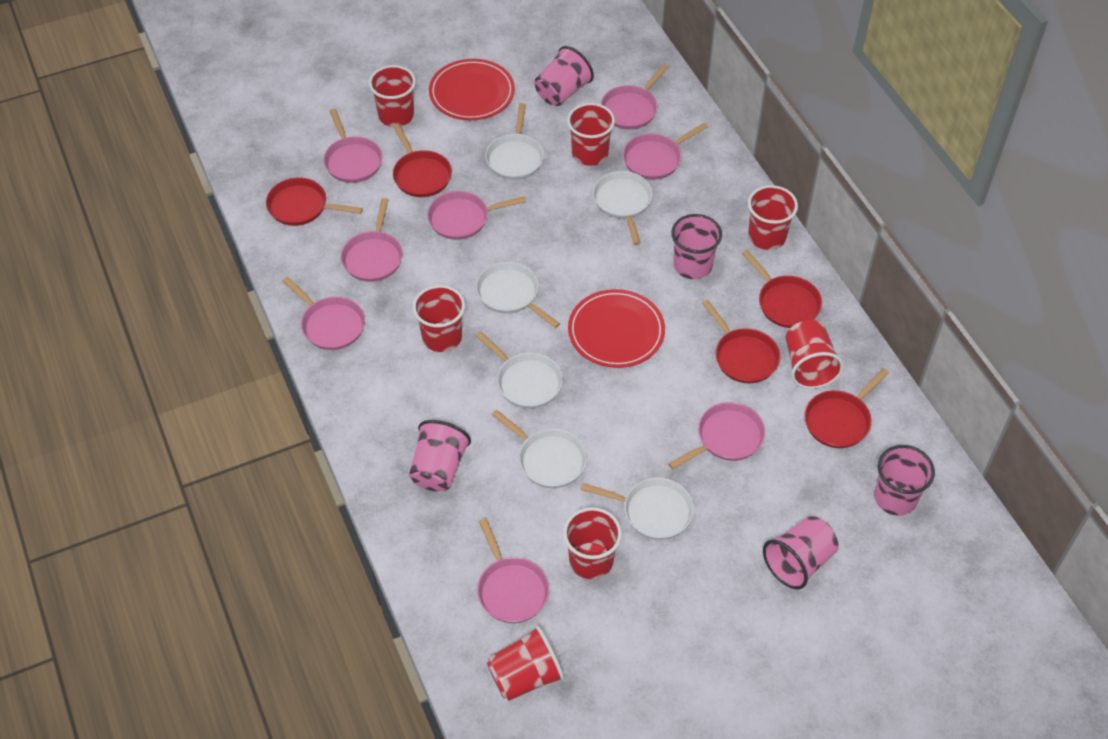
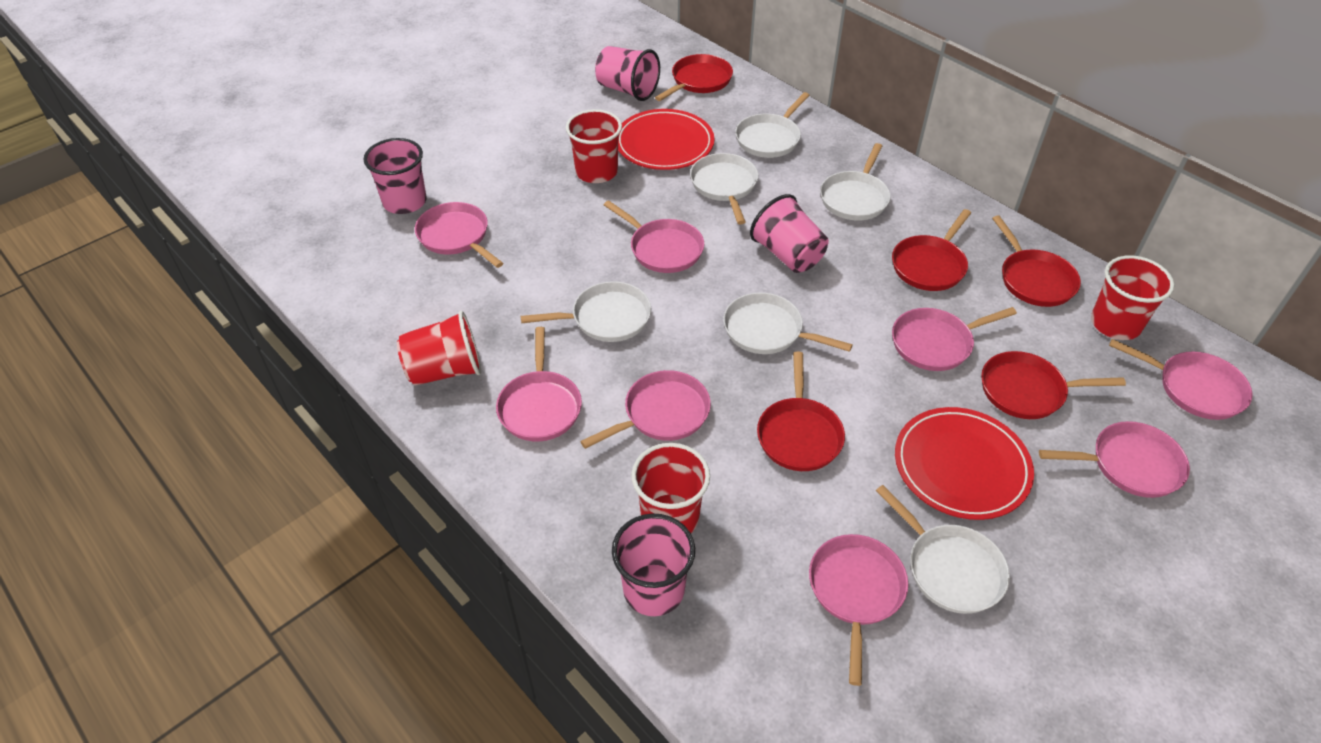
pink cup: 5 -> 4
red cup: 7 -> 4

